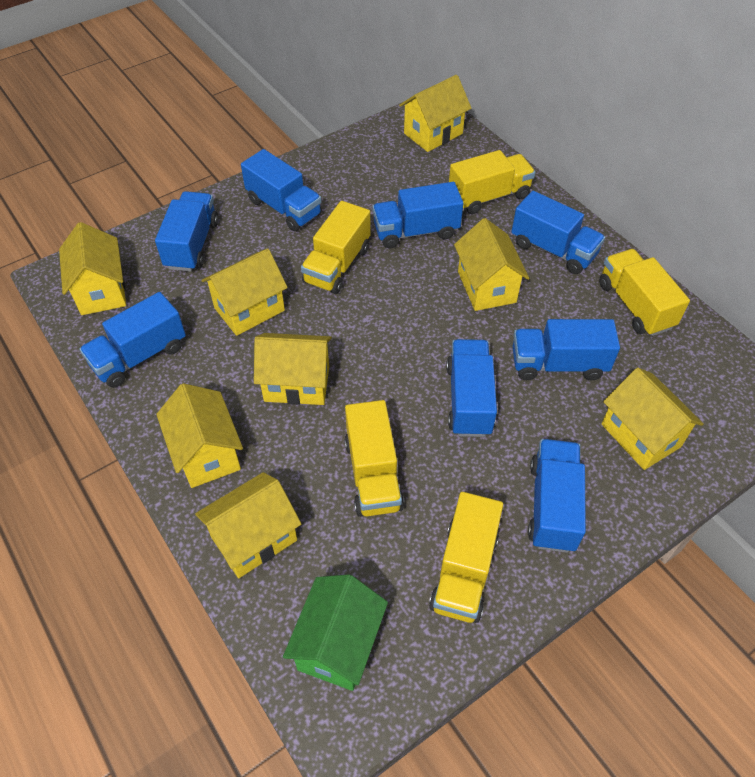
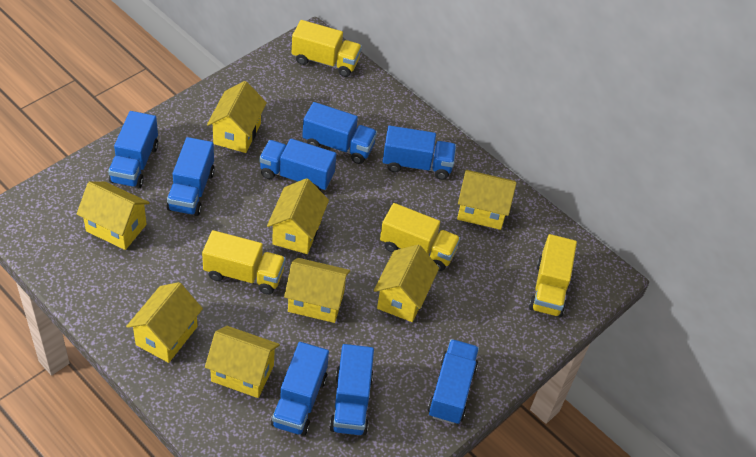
green house: 1 -> 0
yellow truck: 5 -> 4

